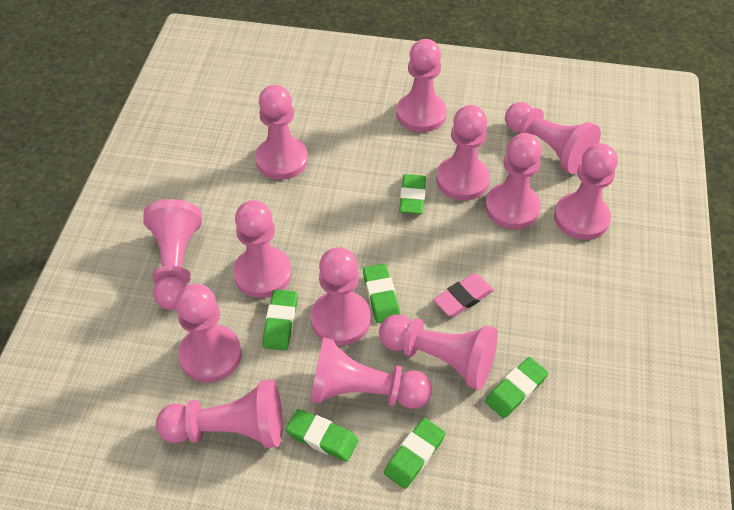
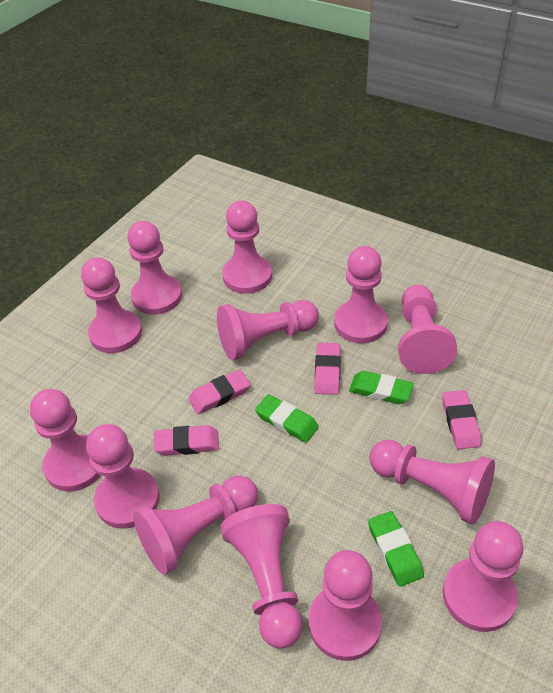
green eraser: 6 -> 3
pink eraser: 1 -> 4

